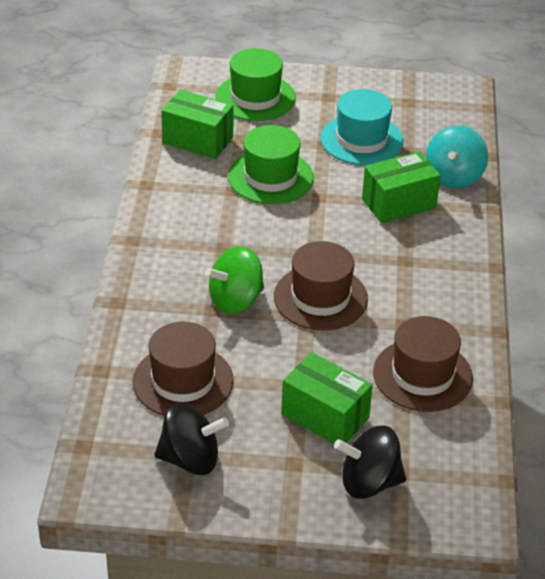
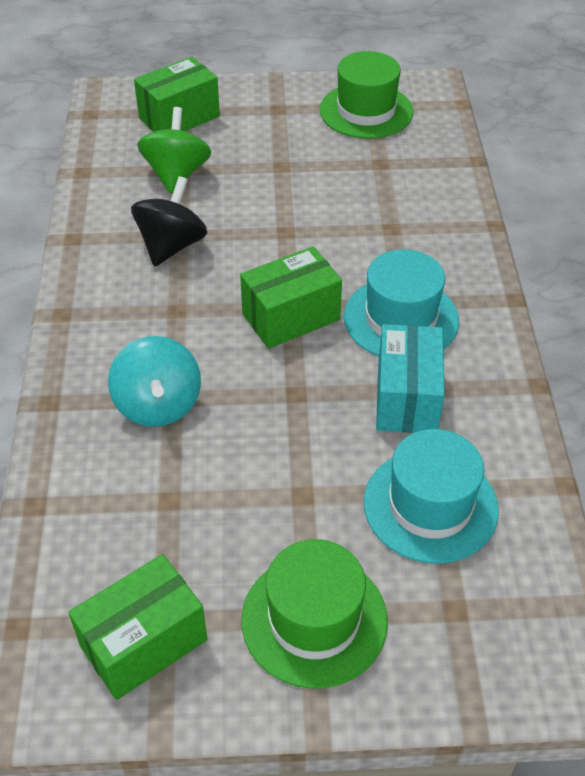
black spinning top: 2 -> 1
brown hat: 3 -> 0
turquoise box: 0 -> 1
turquoise hat: 1 -> 2

